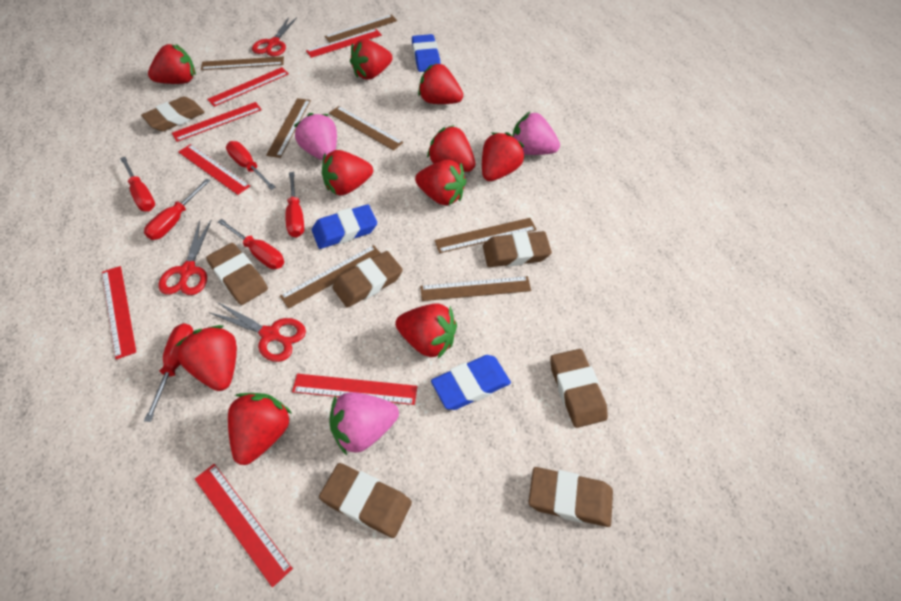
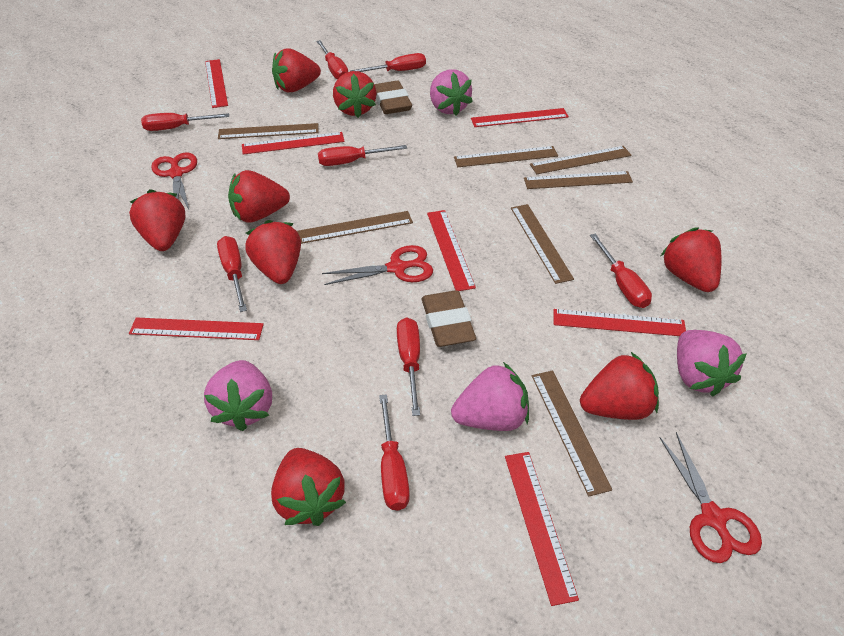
blue eraser: 3 -> 0
brown eraser: 7 -> 2
pink strawberry: 3 -> 4
red screwdriver: 6 -> 8
red strawberry: 10 -> 8

